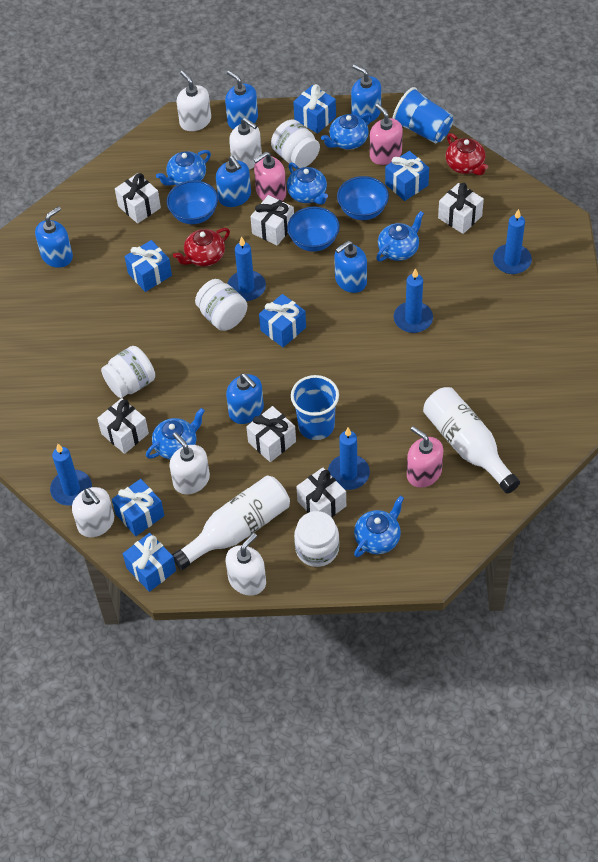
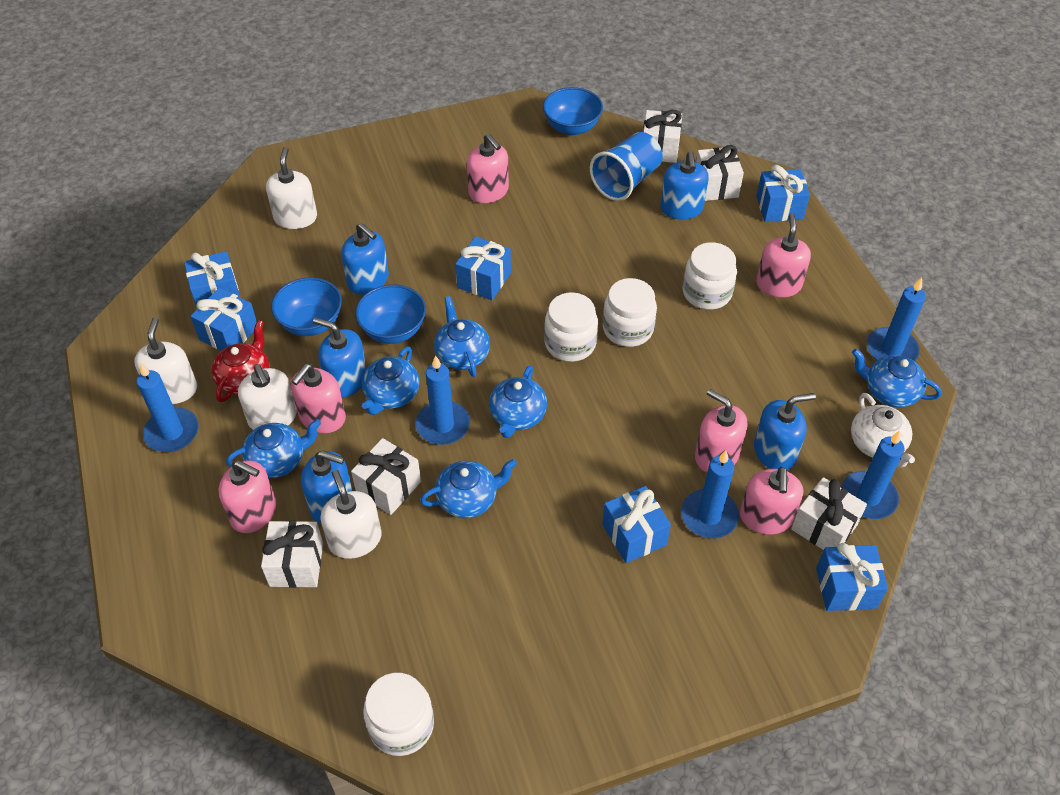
blue cup: 2 -> 1
blue soap dispenser: 6 -> 5
pink soap dispenser: 3 -> 6
red teapot: 2 -> 1
white bottle: 2 -> 0
white gift: 6 -> 5
white soap dispenser: 5 -> 4
white teapot: 0 -> 1

